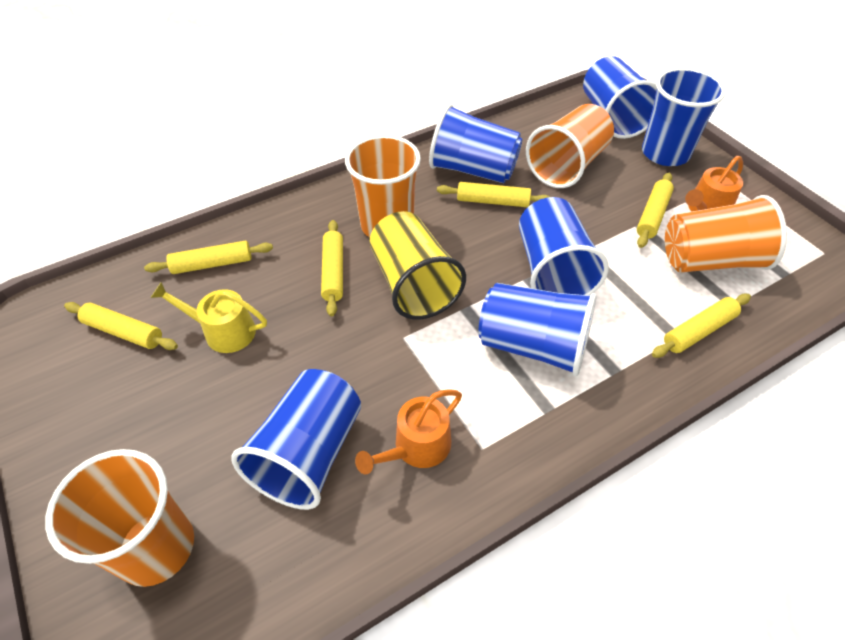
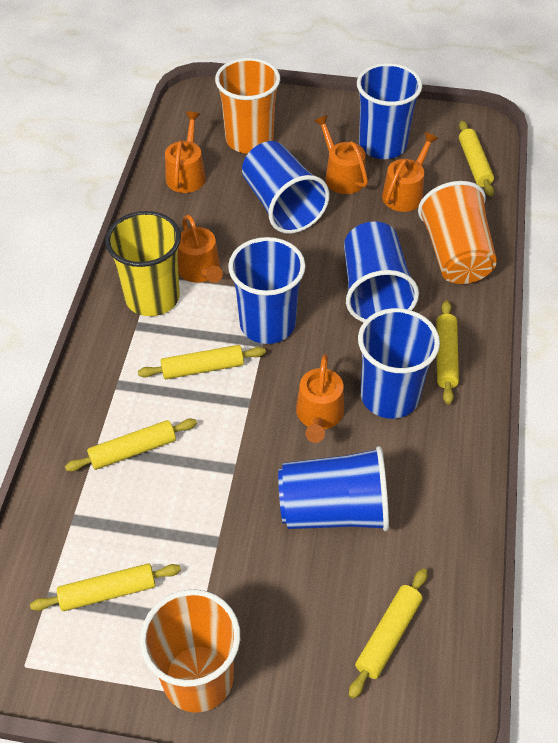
orange cup: 4 -> 3
orange watering can: 2 -> 5
yellow watering can: 1 -> 0

